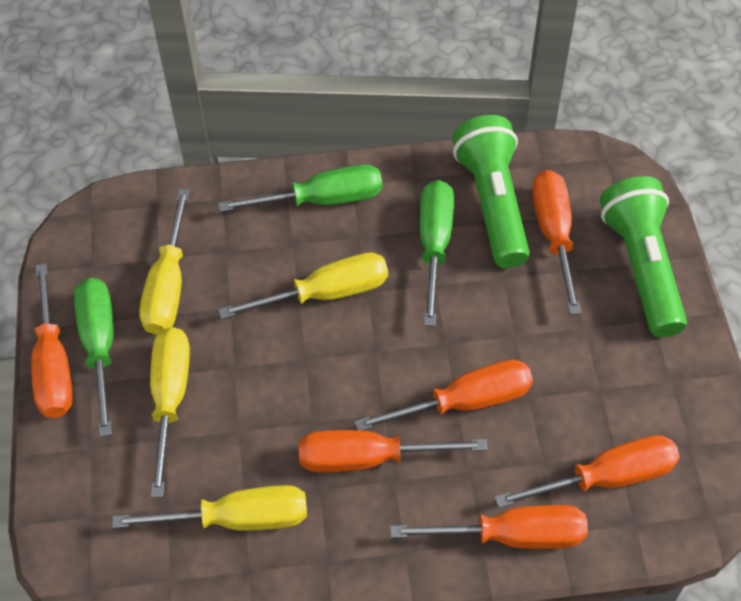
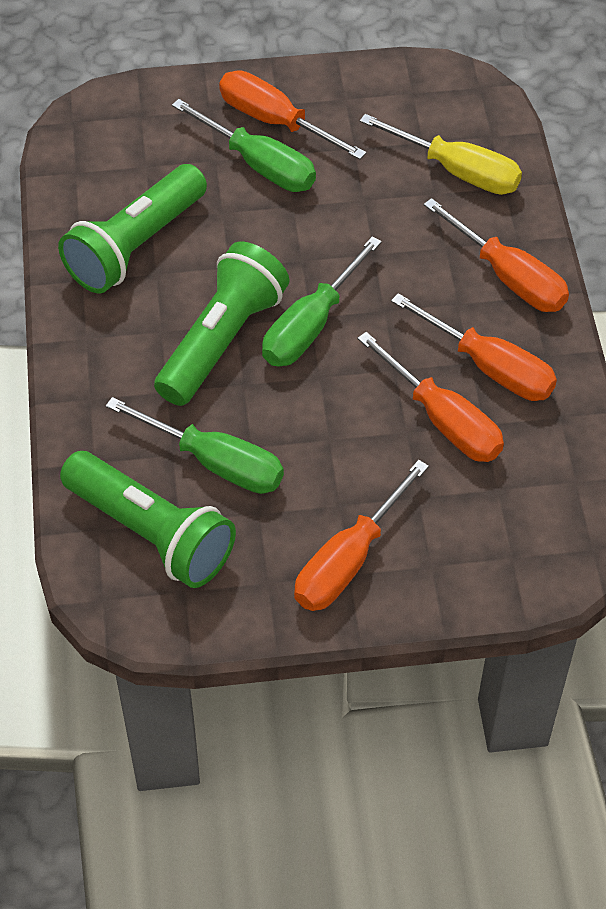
green flashlight: 2 -> 3
orange screwdriver: 6 -> 5
yellow screwdriver: 4 -> 1

